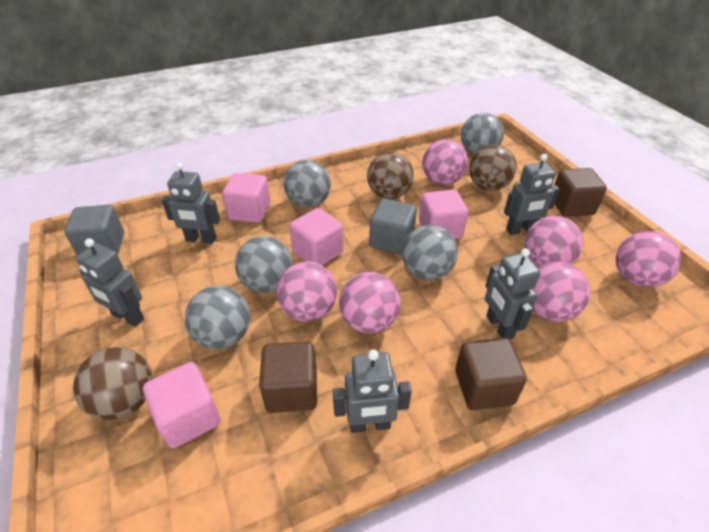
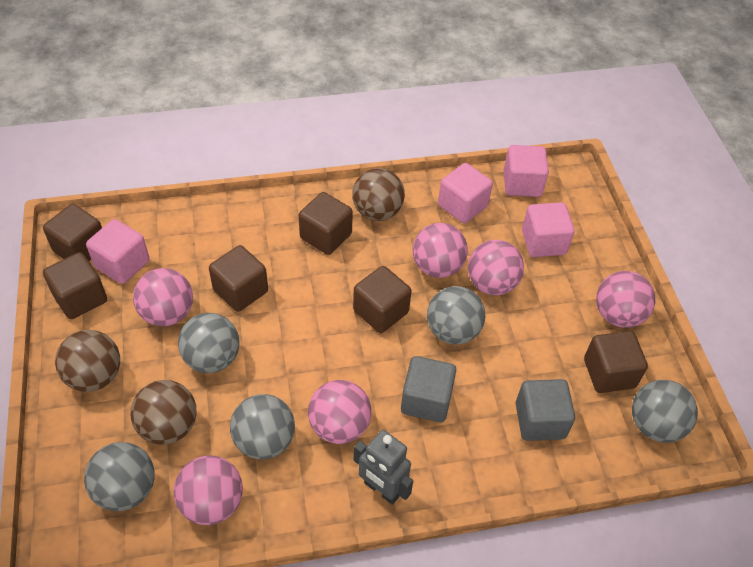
brown cube: 3 -> 6
grey robot: 5 -> 1

